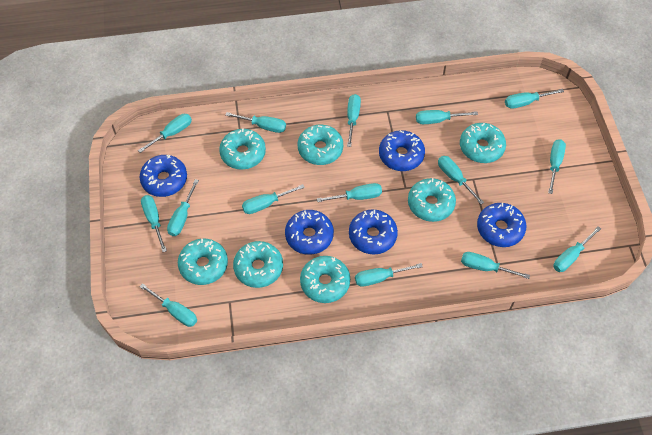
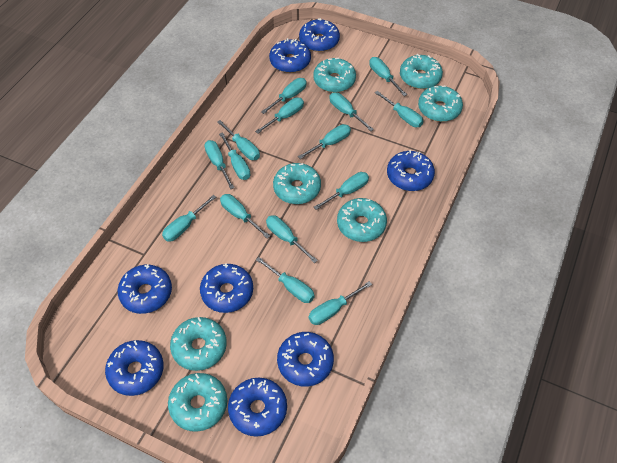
blue donut: 5 -> 8

